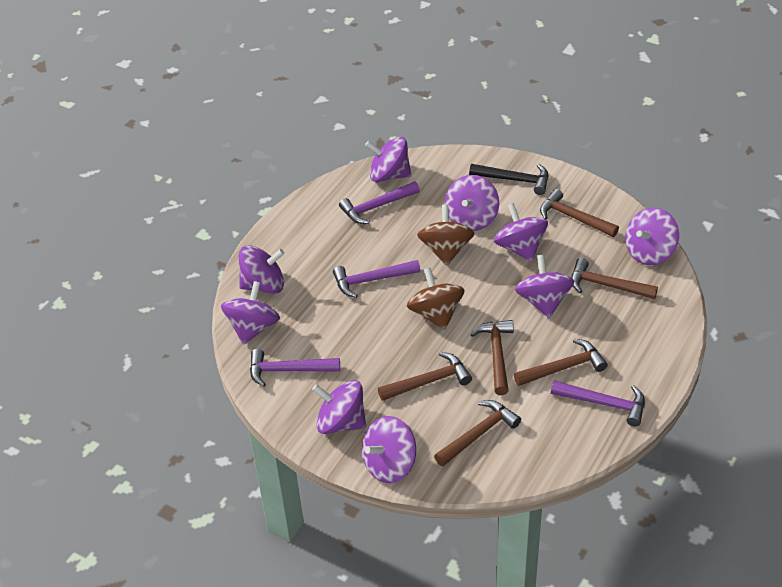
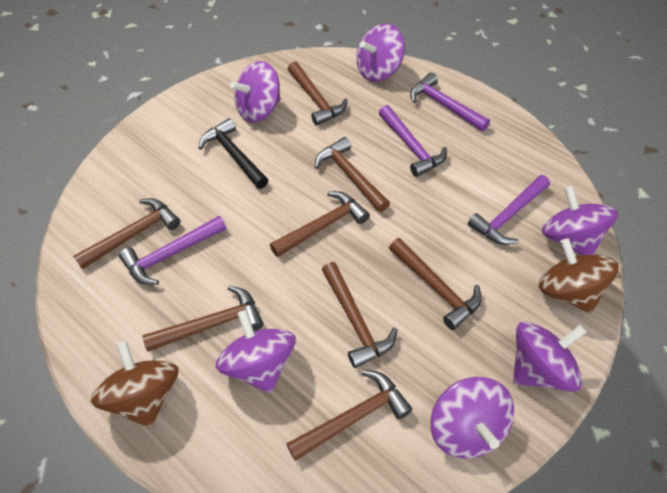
brown hammer: 6 -> 8
purple spinning top: 9 -> 6

